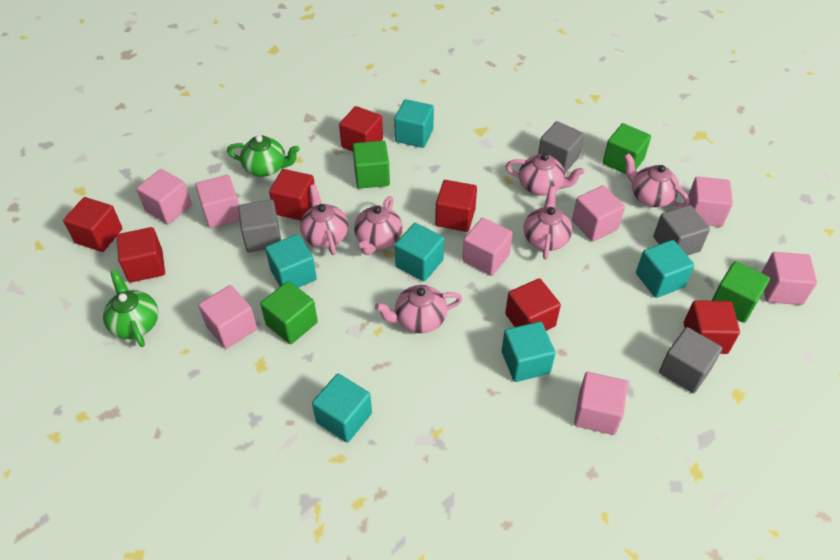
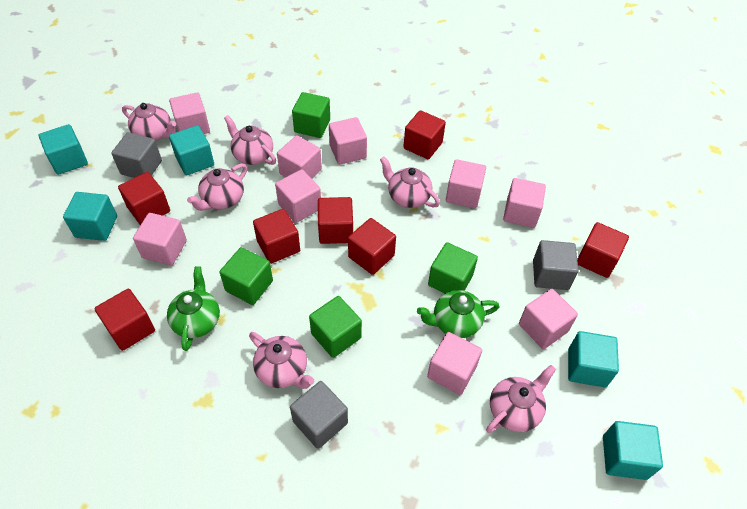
grey cube: 4 -> 3
pink cube: 8 -> 9
turquoise cube: 6 -> 5

